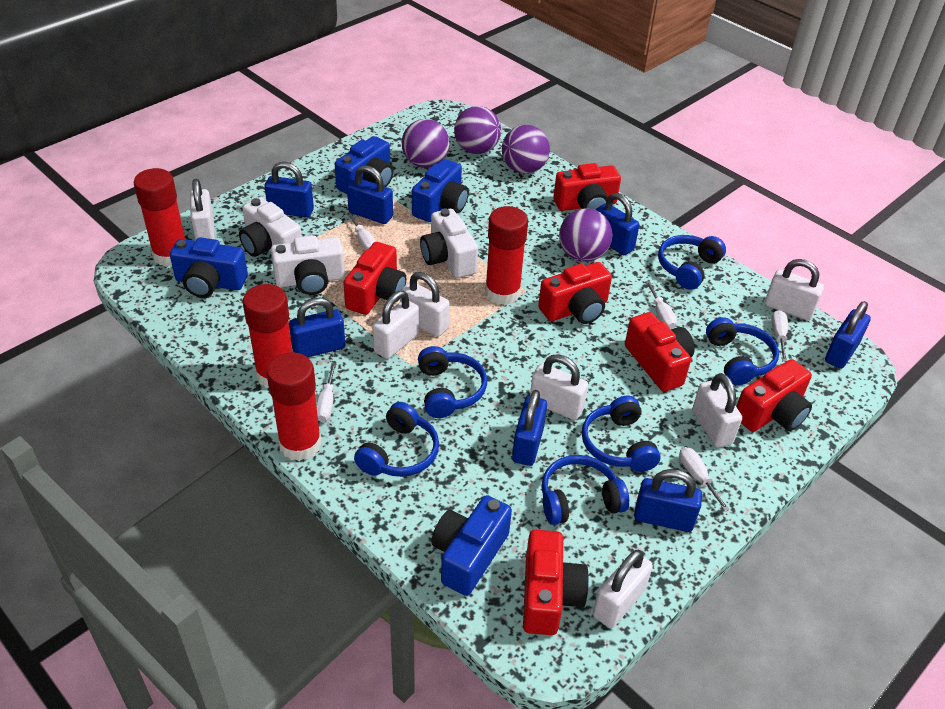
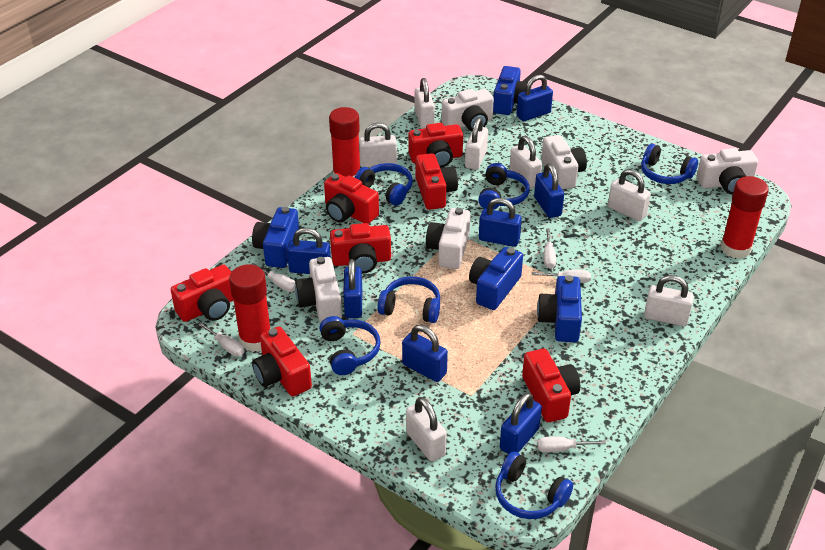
purple ball: 4 -> 0
red camera: 6 -> 7
red glue stick: 4 -> 3
white camera: 3 -> 5

